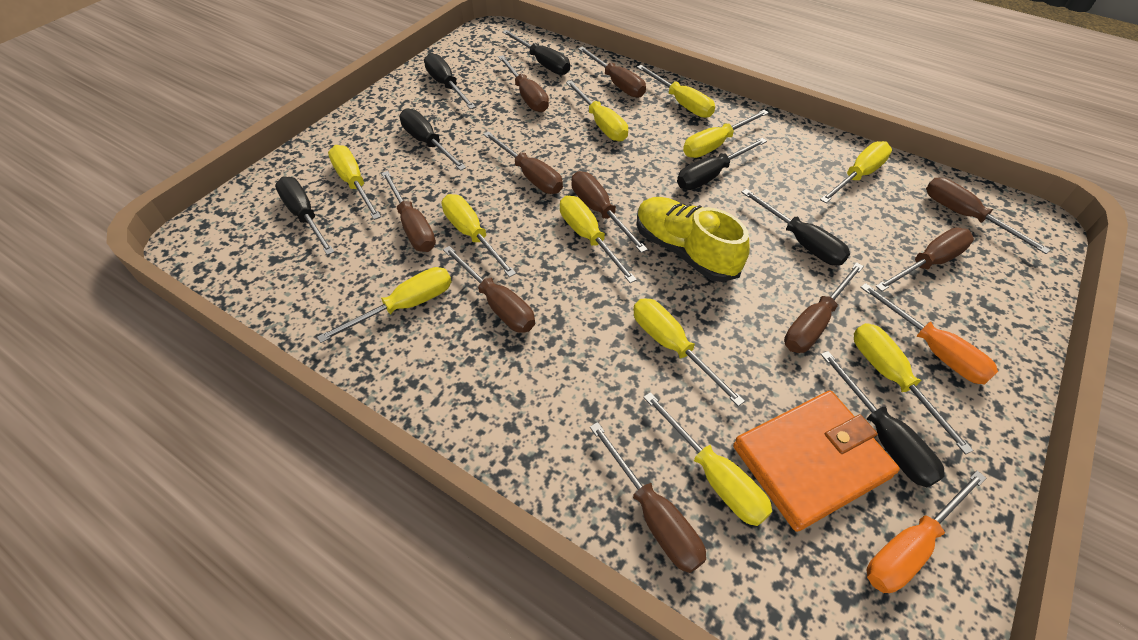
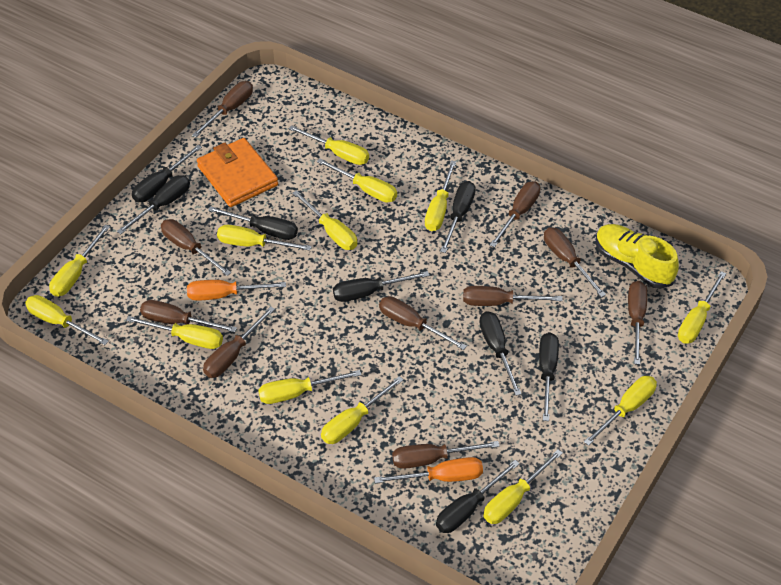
black screwdriver: 7 -> 8
yellow screwdriver: 11 -> 13

